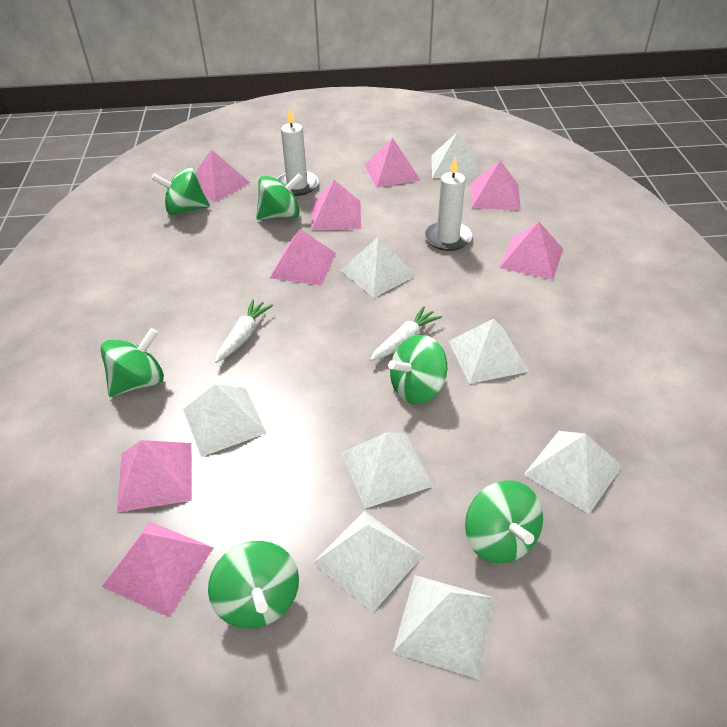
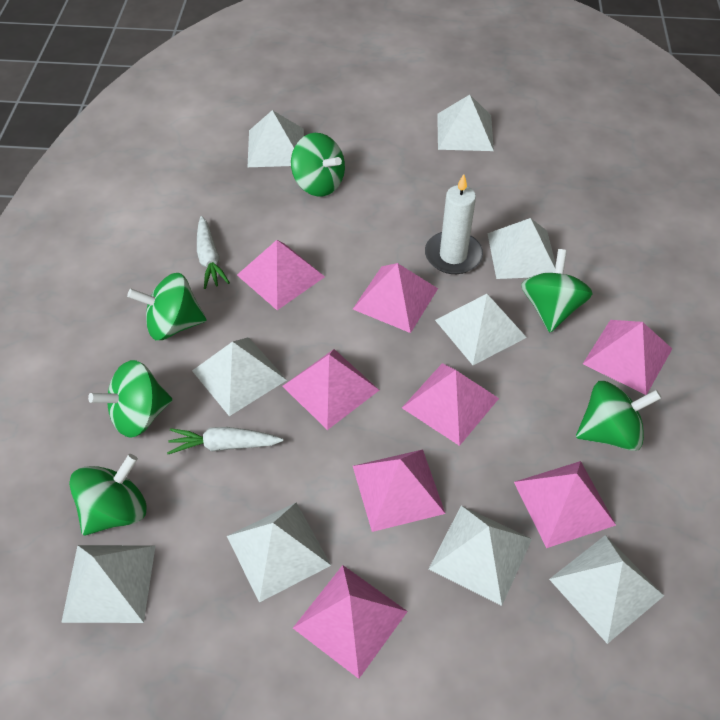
white candle: 2 -> 1
white pyramid: 8 -> 9

